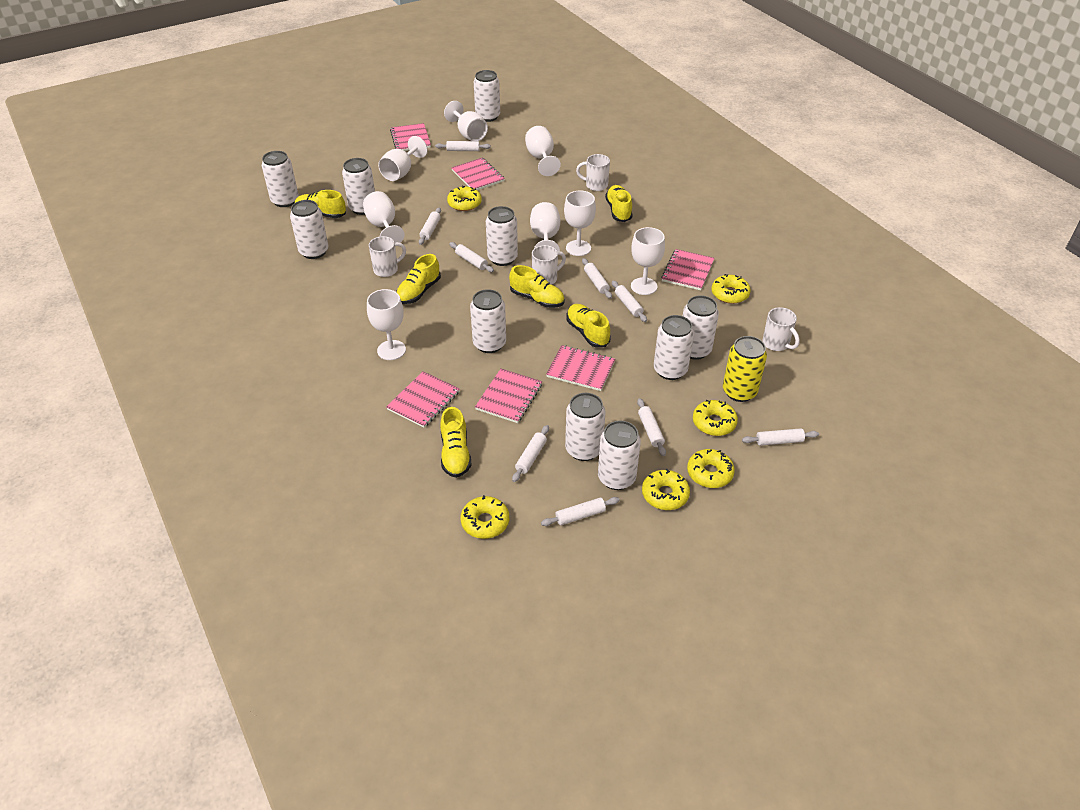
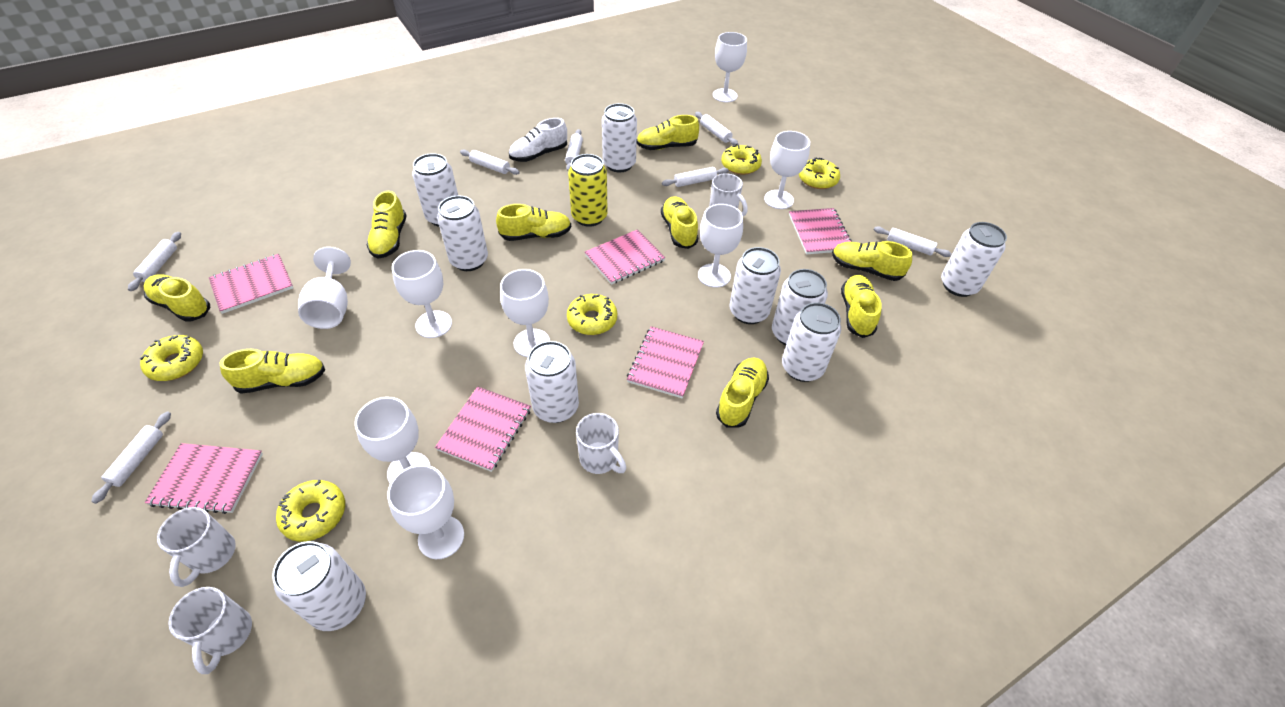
white can: 10 -> 9
white rolling pin: 9 -> 7
white shoe: 0 -> 1
yellow donut: 6 -> 5
yellow shoe: 6 -> 9

